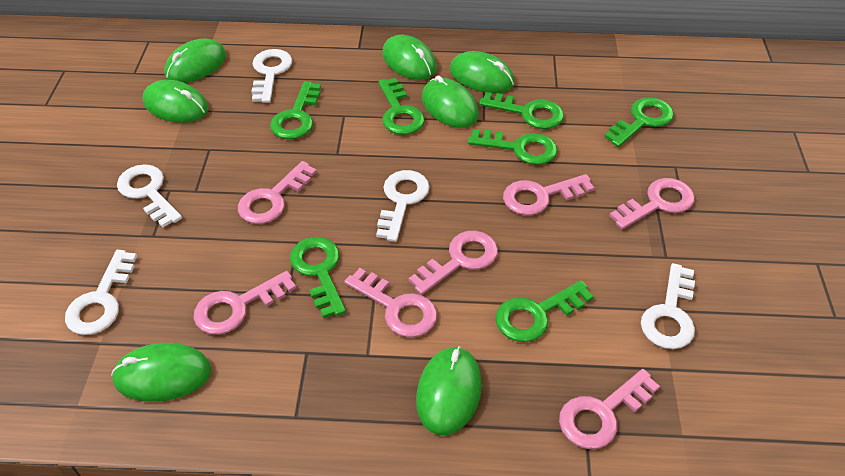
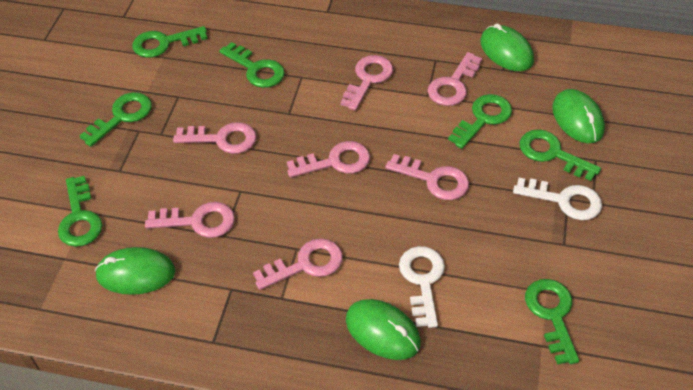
green mouse: 7 -> 4
white key: 5 -> 2

